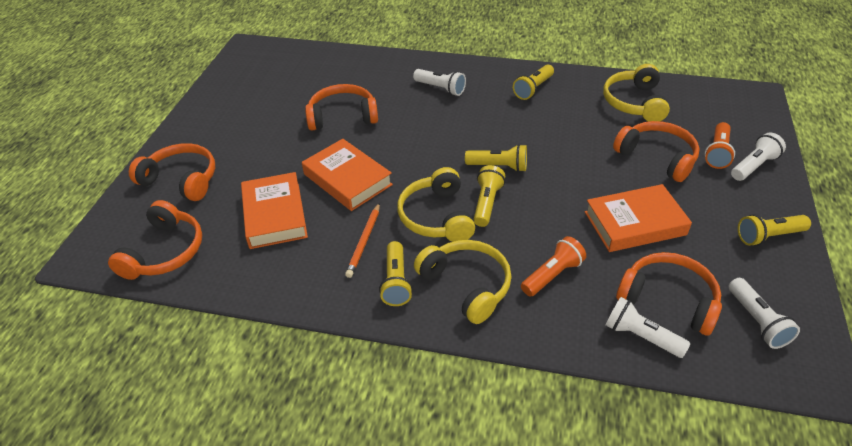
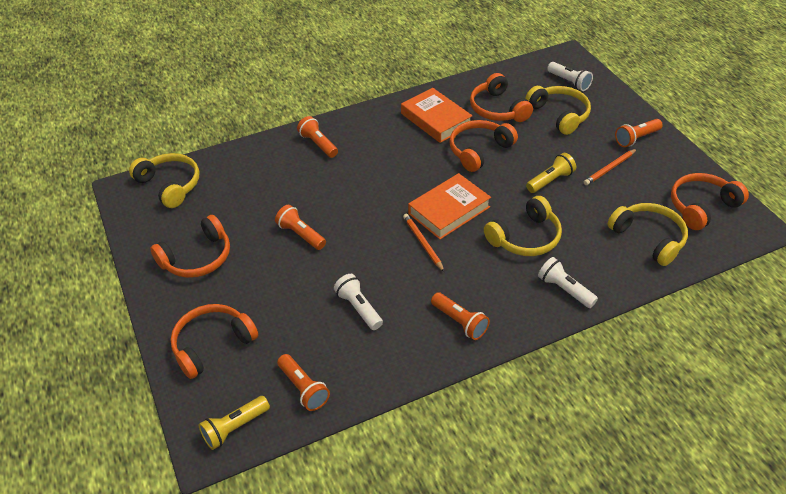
orange book: 3 -> 2
orange flashlight: 2 -> 5
orange pencil: 1 -> 2
white flashlight: 4 -> 3
yellow flashlight: 5 -> 2
yellow headphones: 3 -> 4

